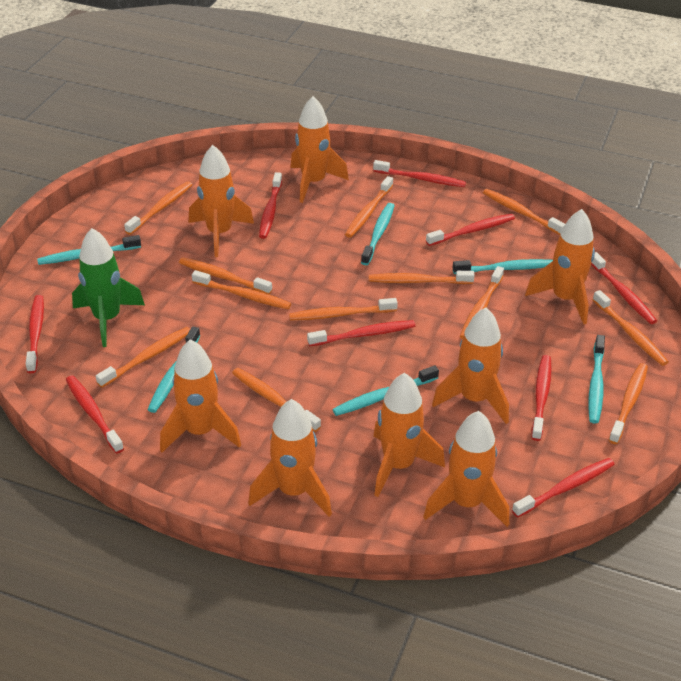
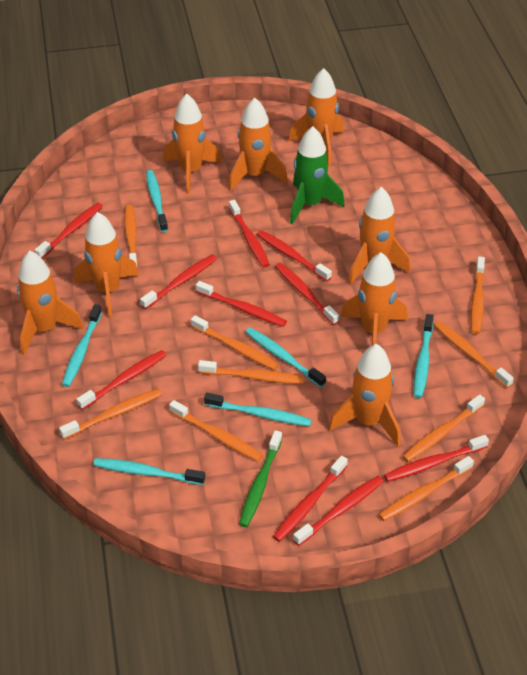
green toothbrush: 0 -> 1
orange toothbrush: 12 -> 9
red toothbrush: 9 -> 10

